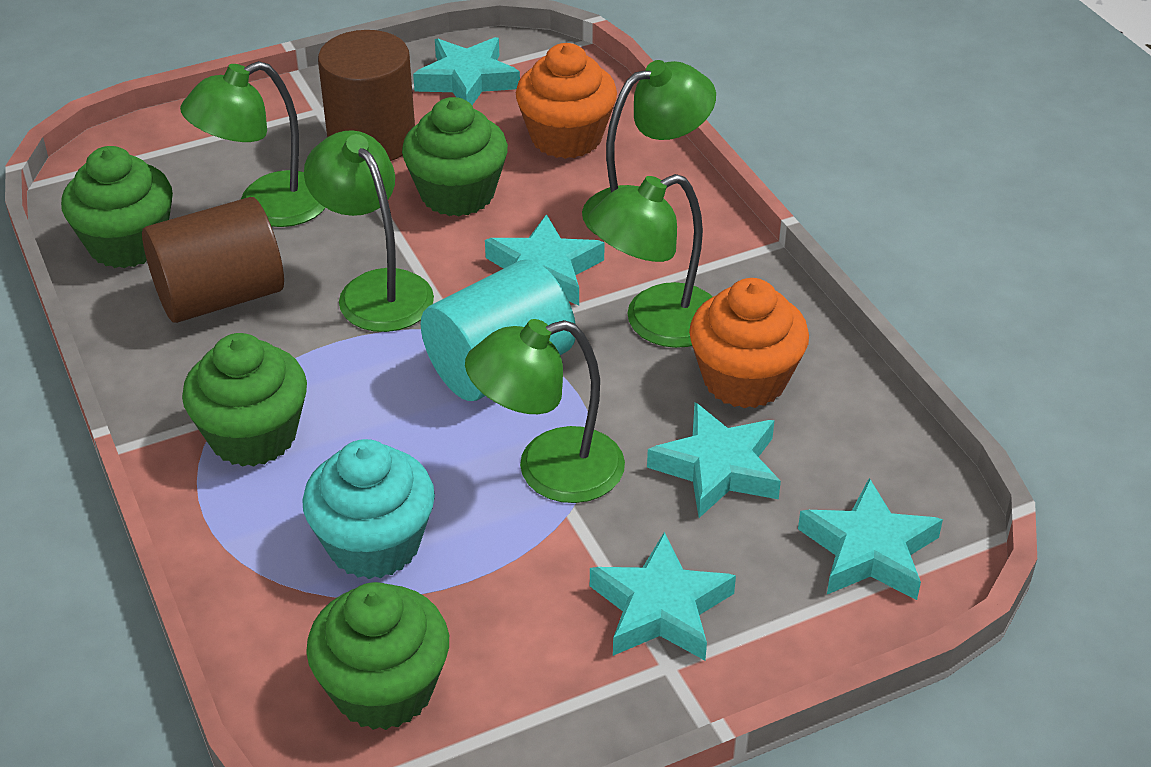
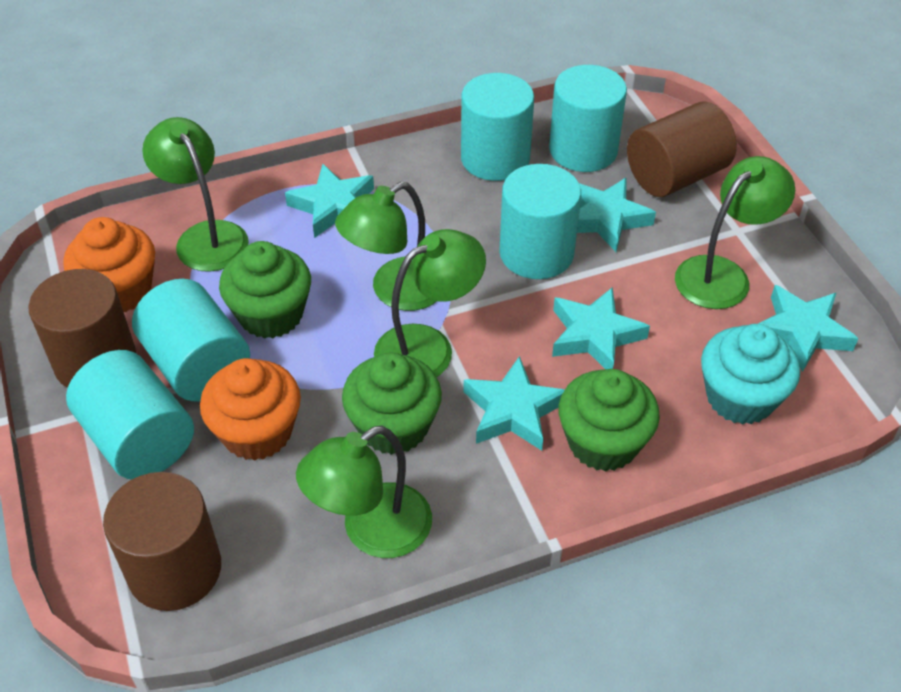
brown cylinder: 2 -> 3
green cupcake: 4 -> 3
turquoise cylinder: 1 -> 5

